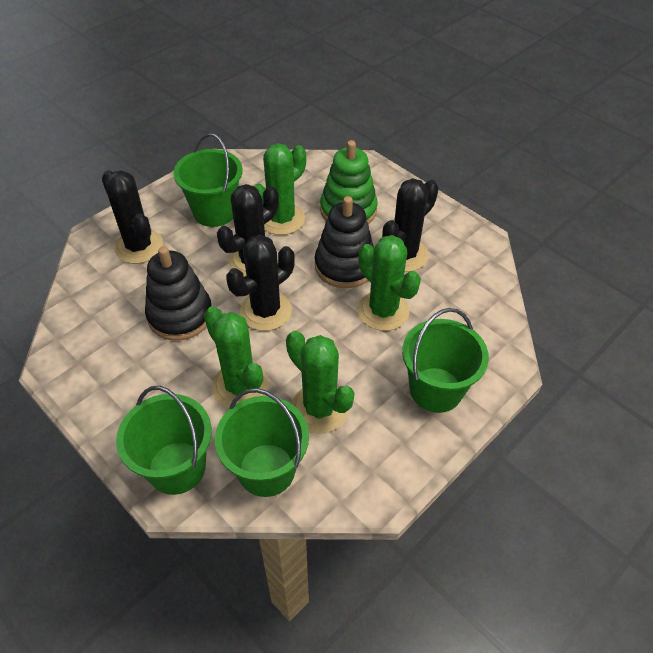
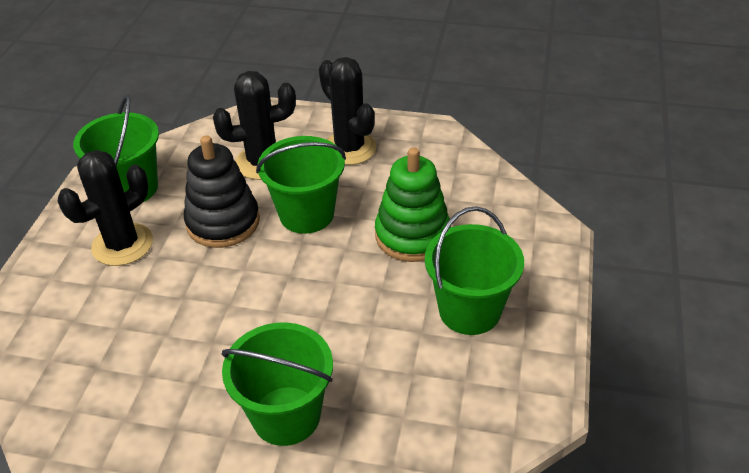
black cactus: 4 -> 3
black stacking toy: 2 -> 1
green cactus: 4 -> 0

